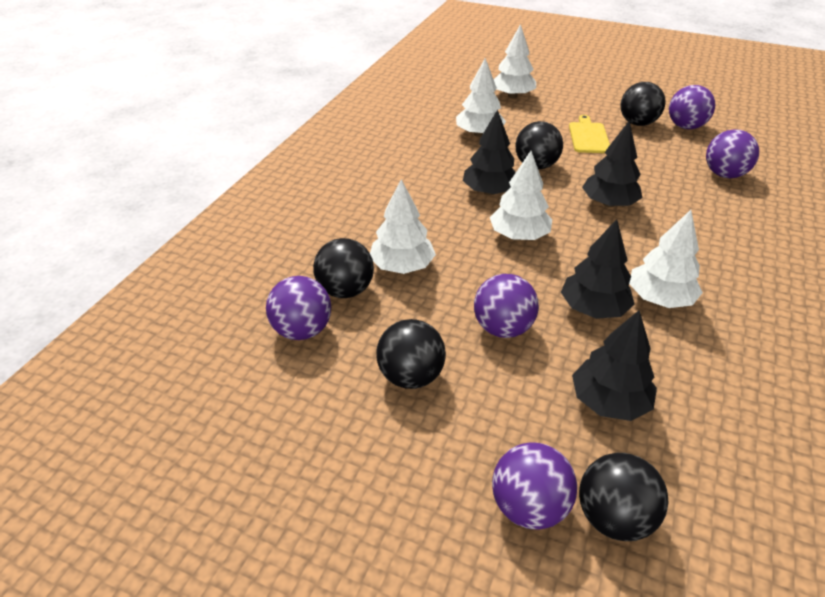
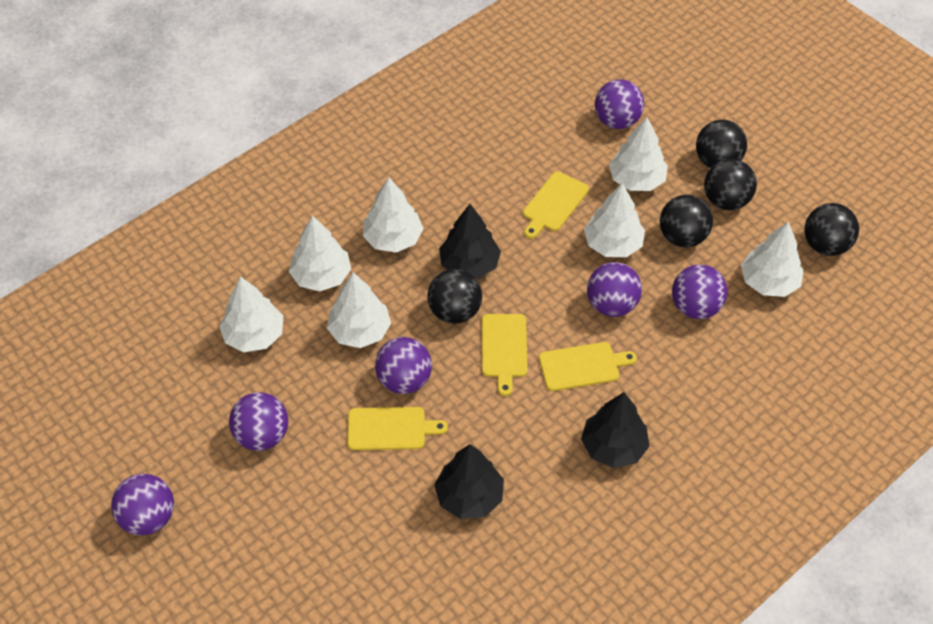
black tree: 4 -> 3
purple ball: 5 -> 6
white tree: 5 -> 7
yellow cutting board: 1 -> 4

